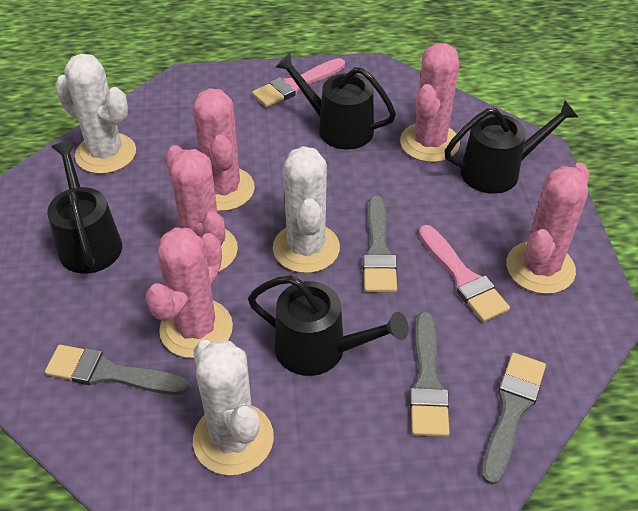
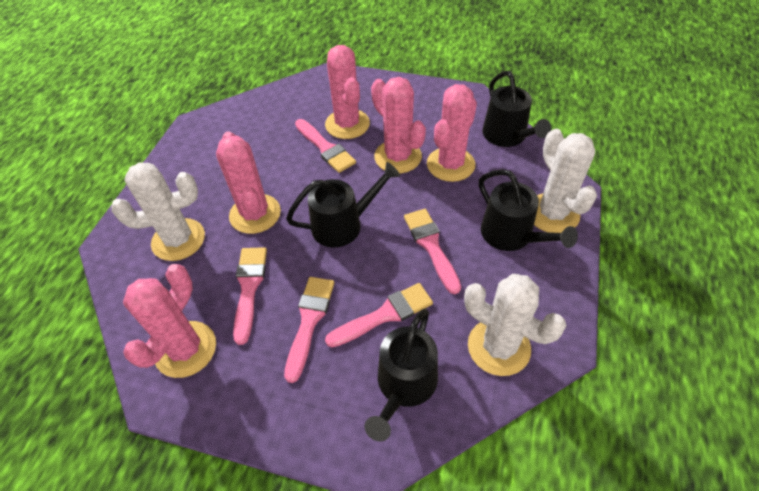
grey brush: 4 -> 0
pink brush: 2 -> 5

